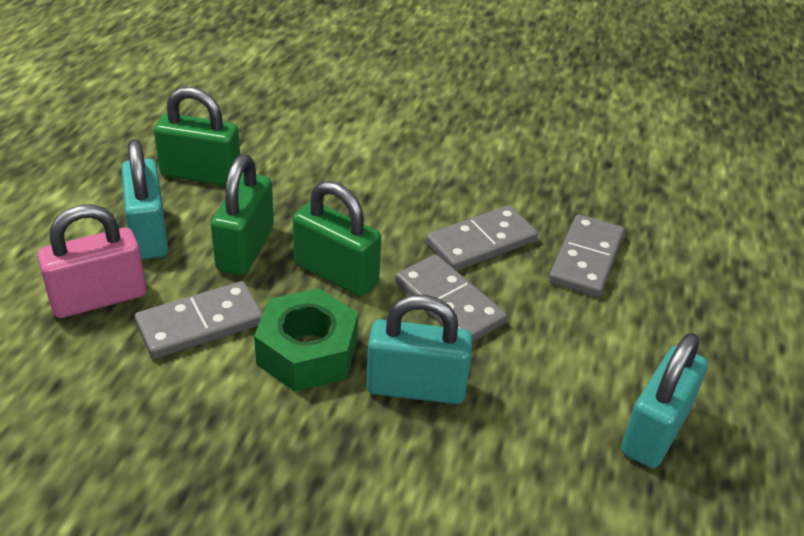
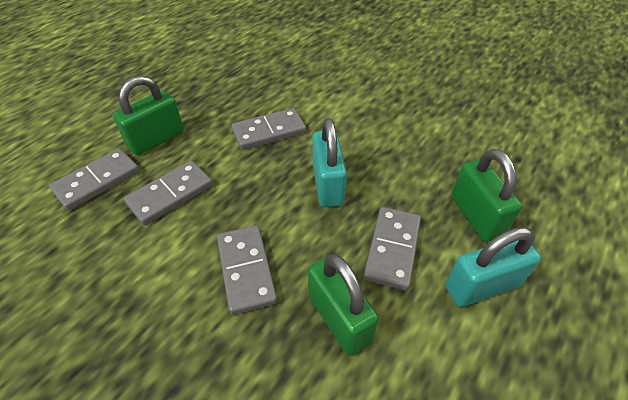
green nut: 1 -> 0
grey domino: 4 -> 5
pink padlock: 1 -> 0
turquoise padlock: 3 -> 2

